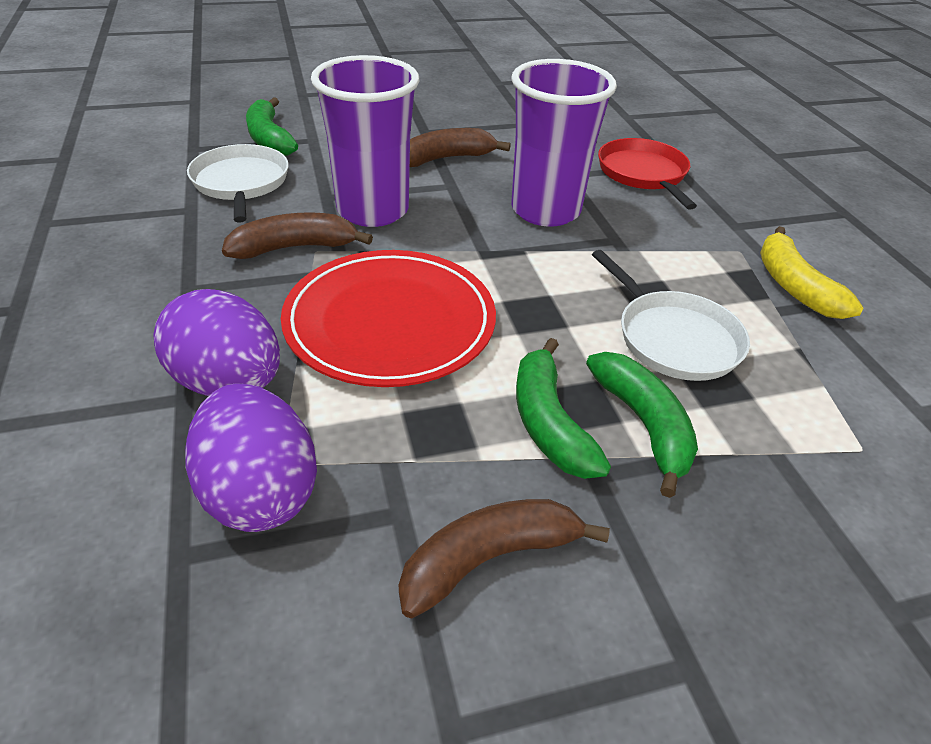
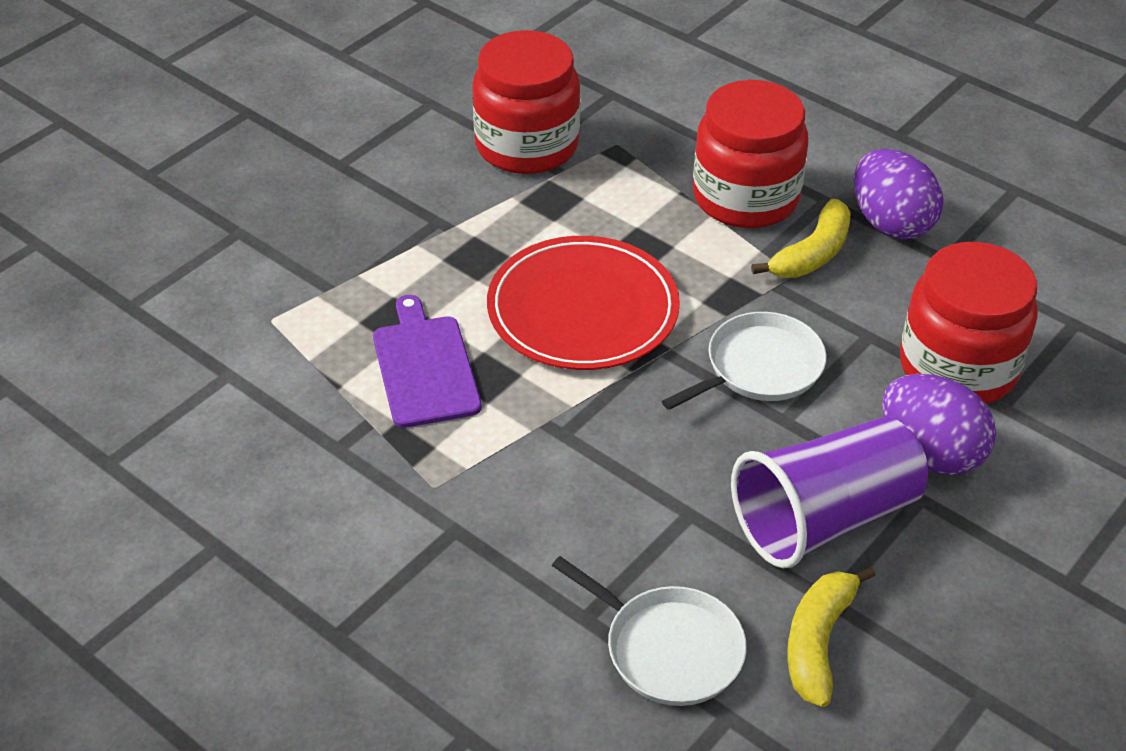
brown banana: 3 -> 0
green banana: 3 -> 0
purple cup: 2 -> 1
purple cutting board: 0 -> 1
red jar: 0 -> 3
red pan: 1 -> 0
yellow banana: 1 -> 2

